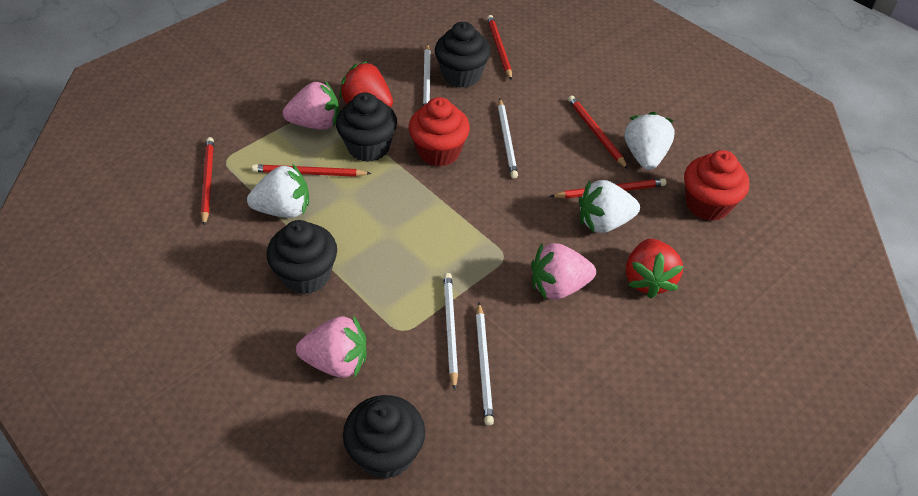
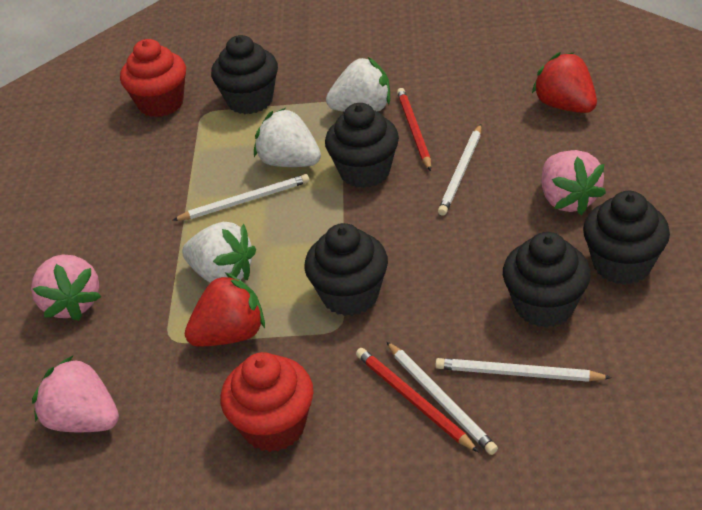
black cupcake: 4 -> 5
red pencil: 5 -> 2

